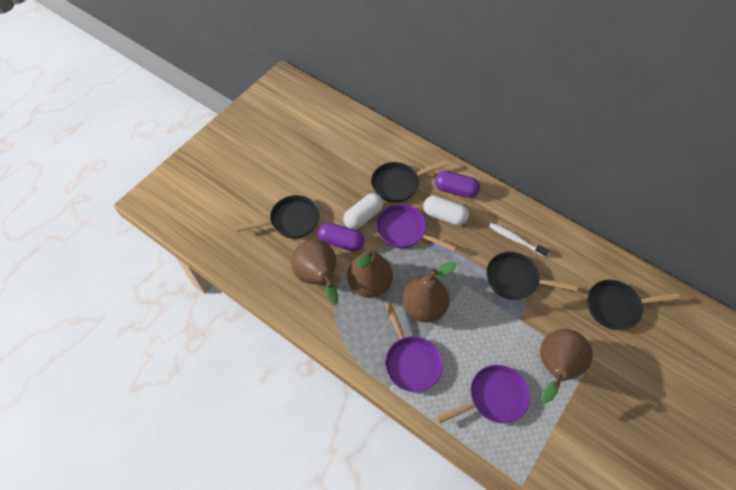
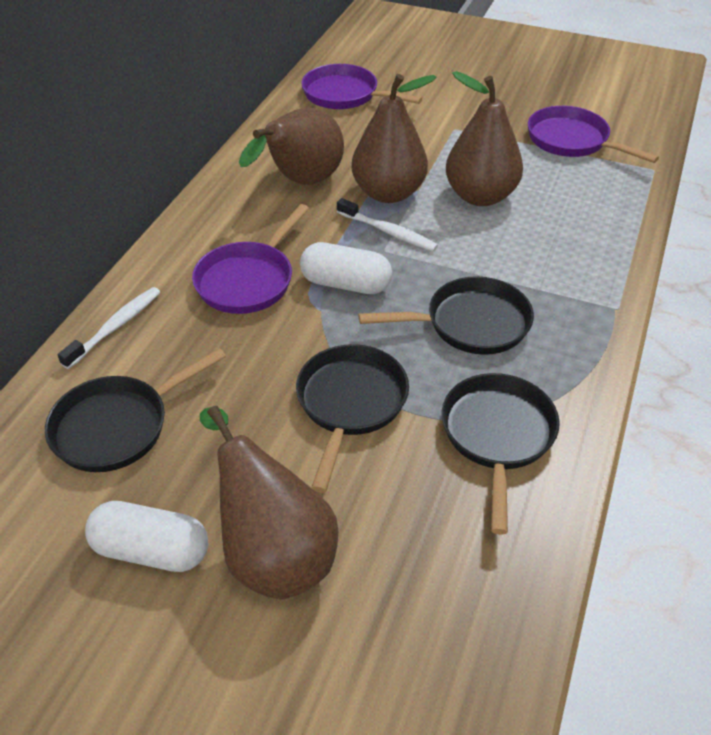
purple capsule: 2 -> 0
white toothbrush: 1 -> 2

